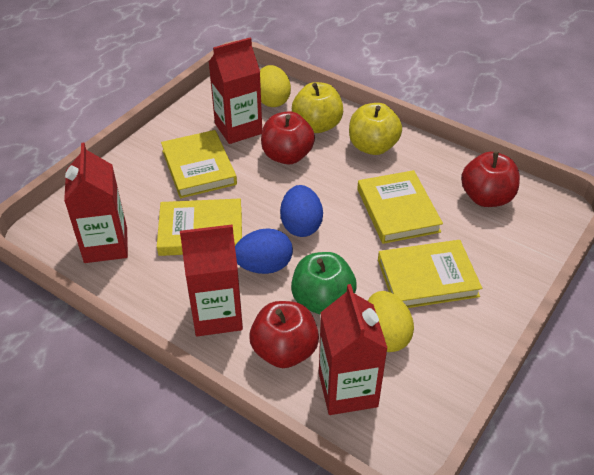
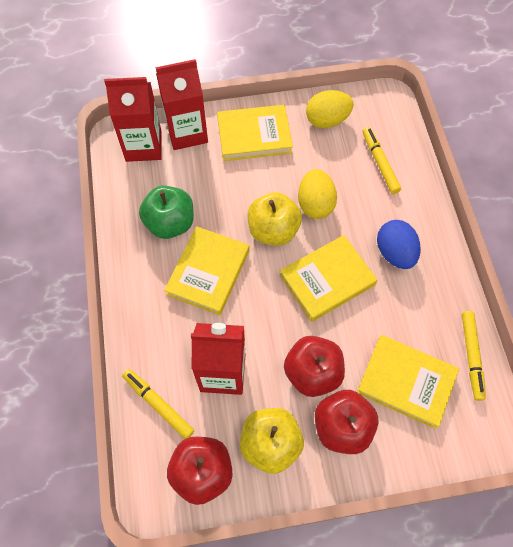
blue egg: 2 -> 1
red carton: 4 -> 3
yellow marker: 0 -> 3

